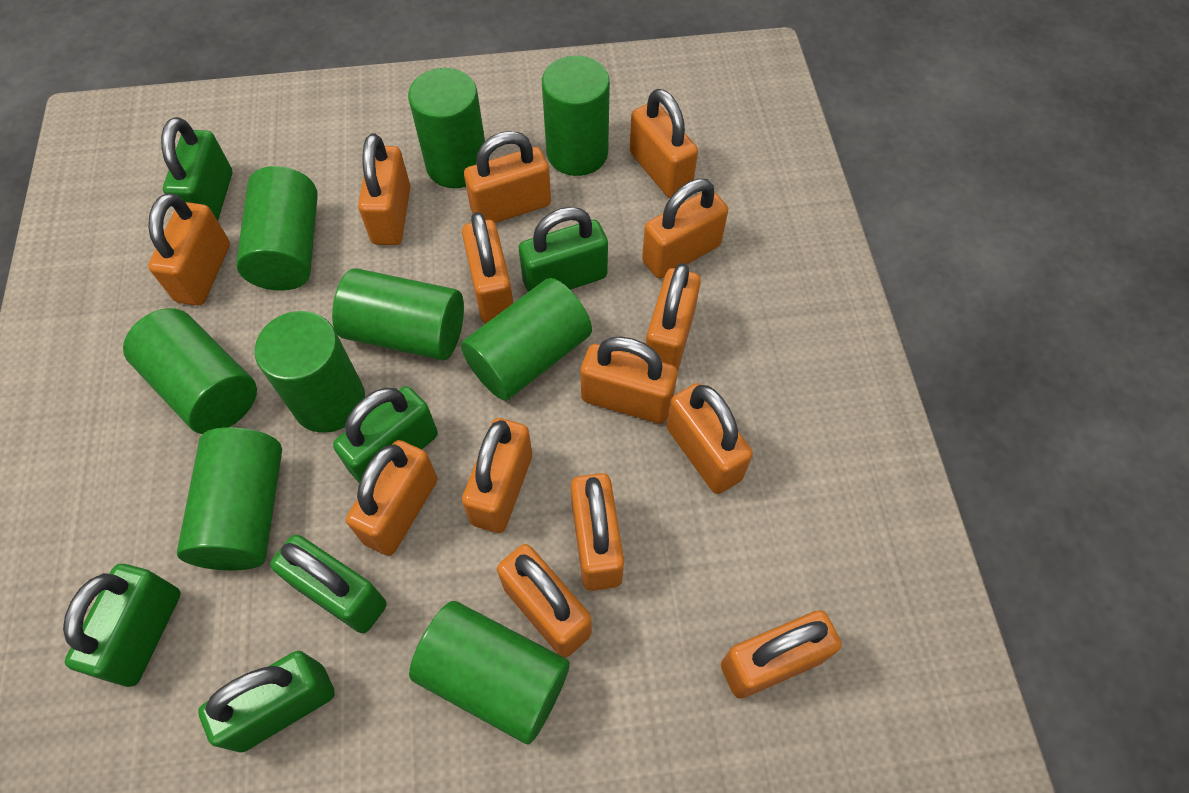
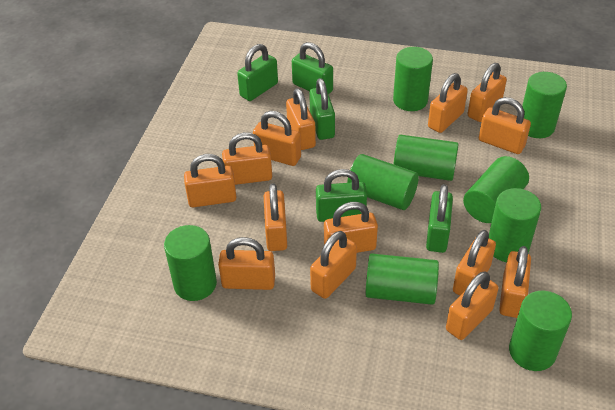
green padlock: 6 -> 5

